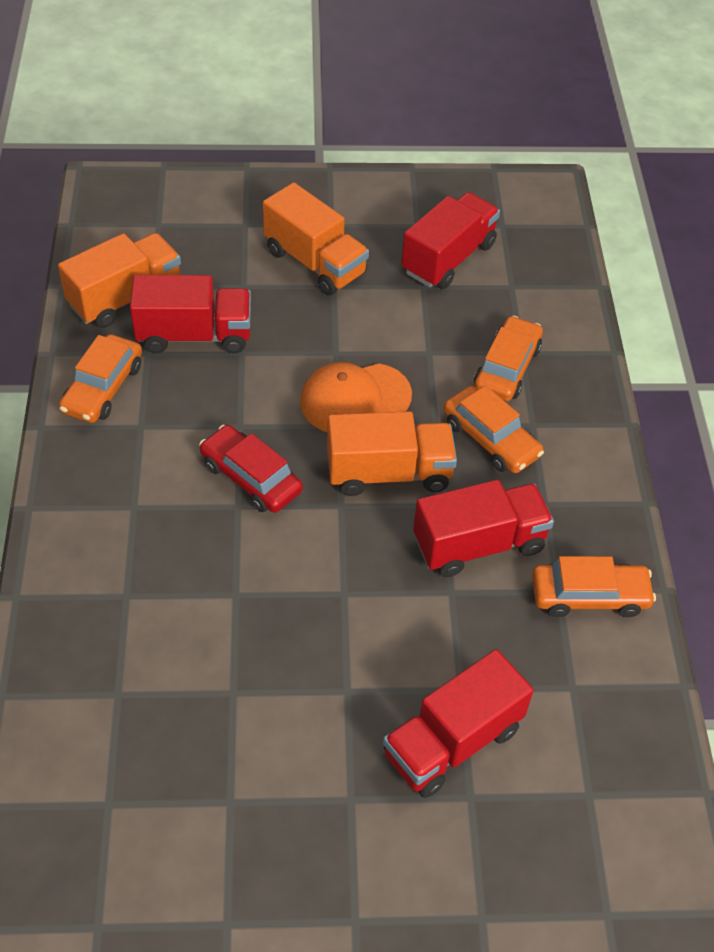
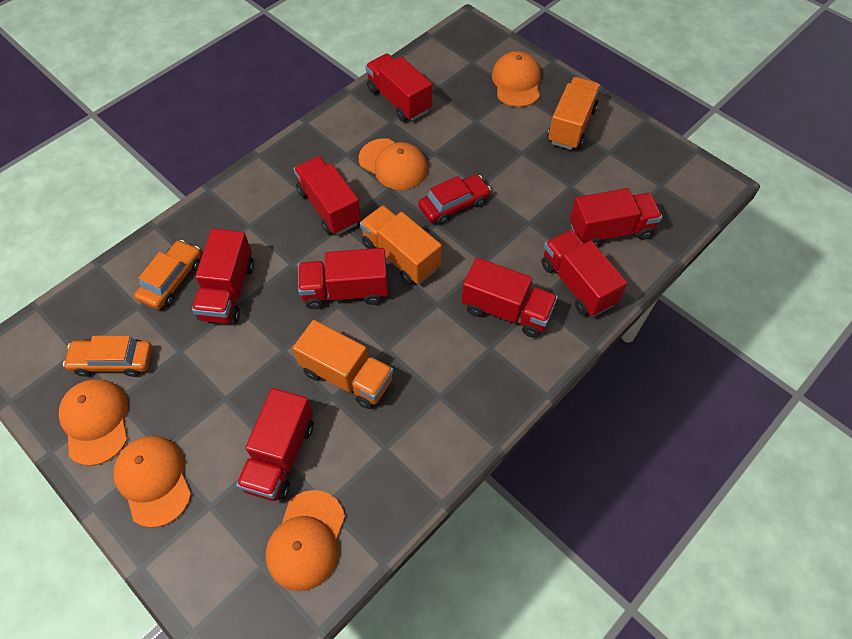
orange cap: 1 -> 5
orange car: 4 -> 2
red truck: 4 -> 8

